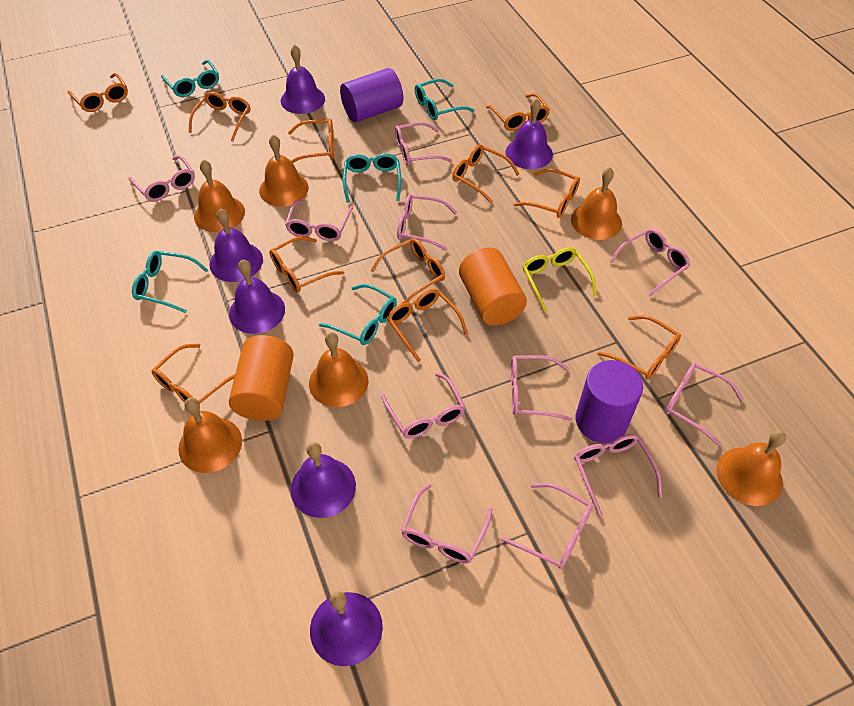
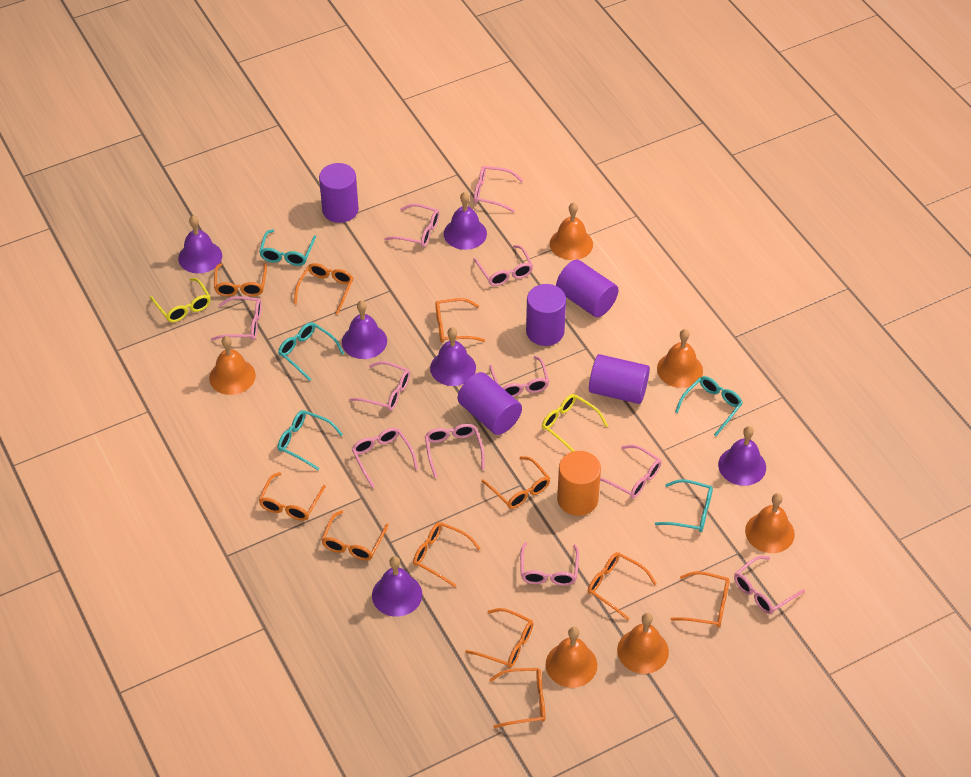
orange cylinder: 2 -> 1
purple cylinder: 2 -> 5
yellow glasses: 1 -> 2

